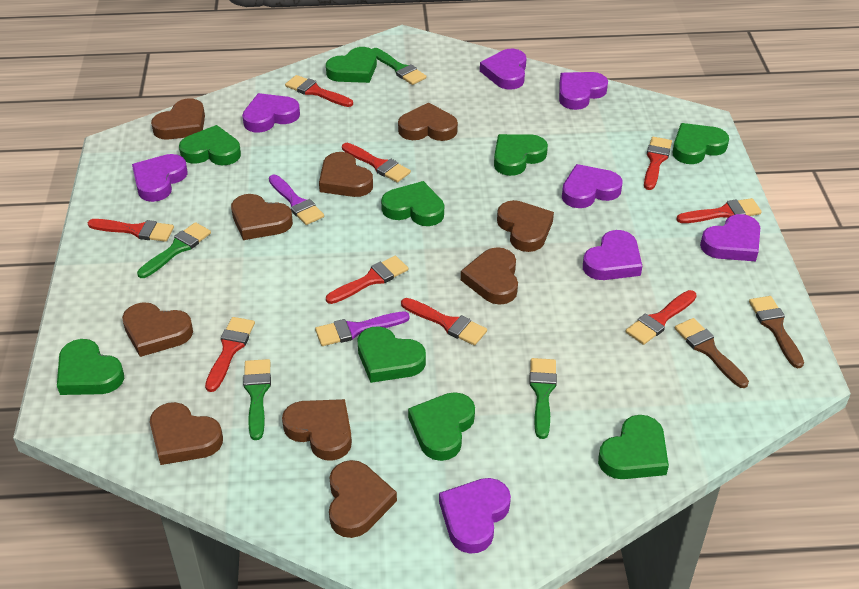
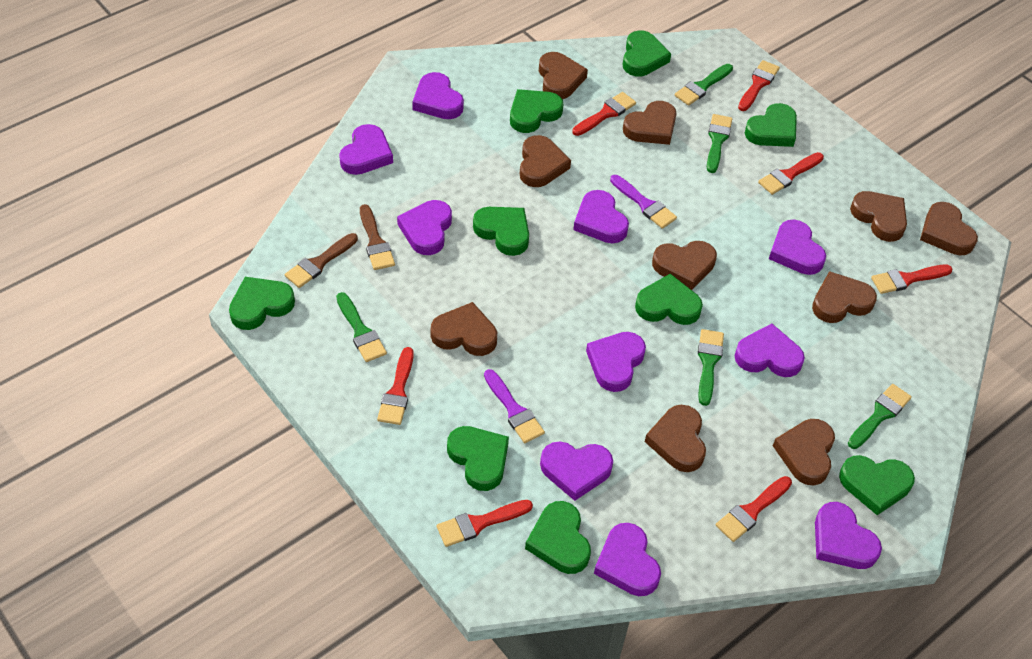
green brush: 4 -> 5
purple heart: 8 -> 10
red brush: 9 -> 7

